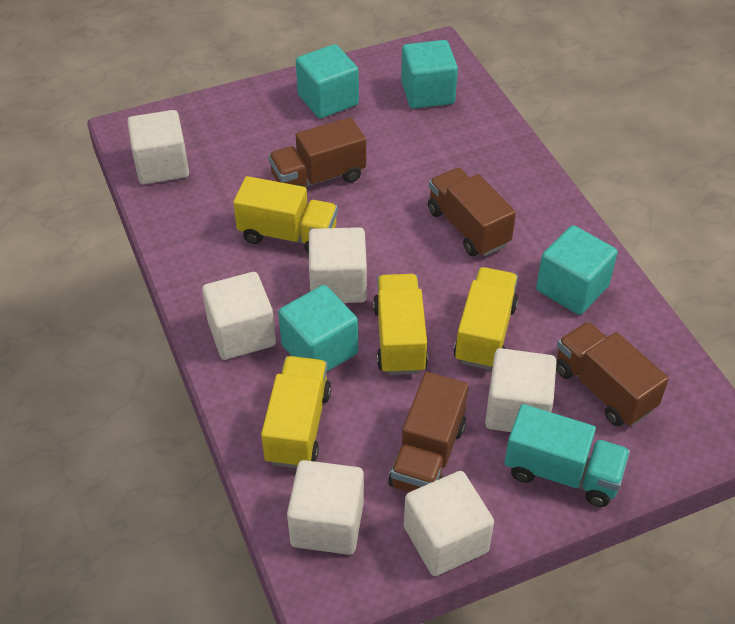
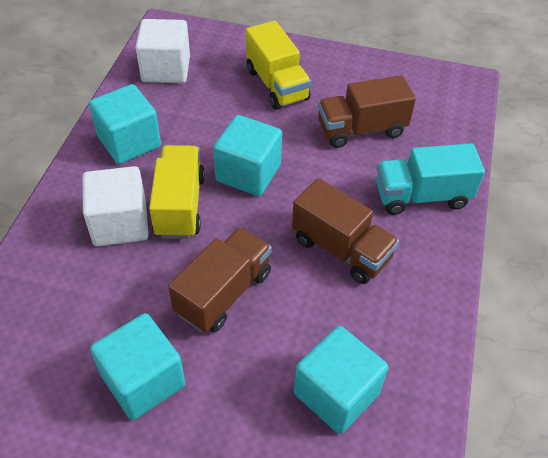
brown truck: 4 -> 3
white cube: 6 -> 2
yellow truck: 4 -> 2

